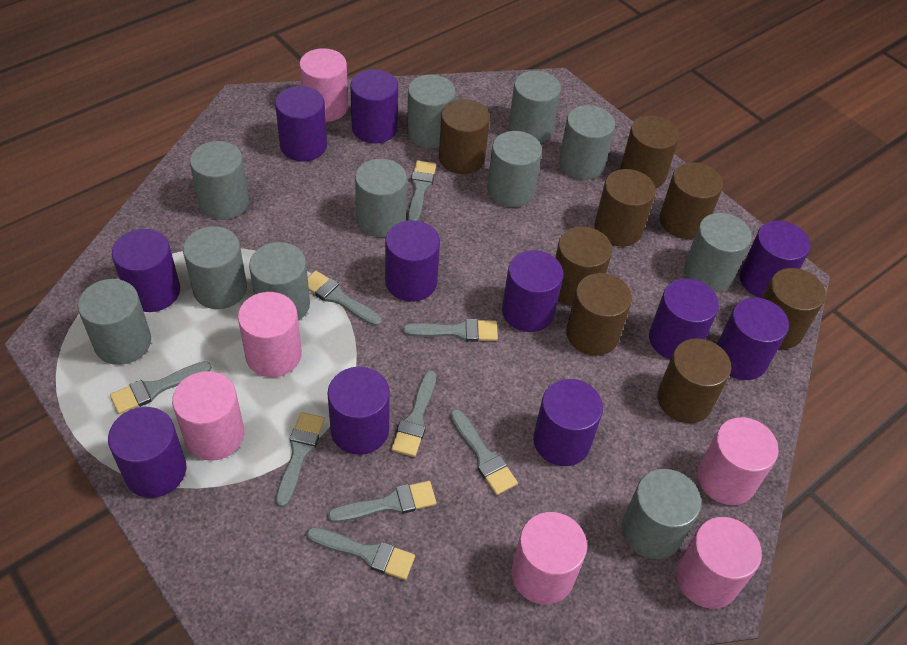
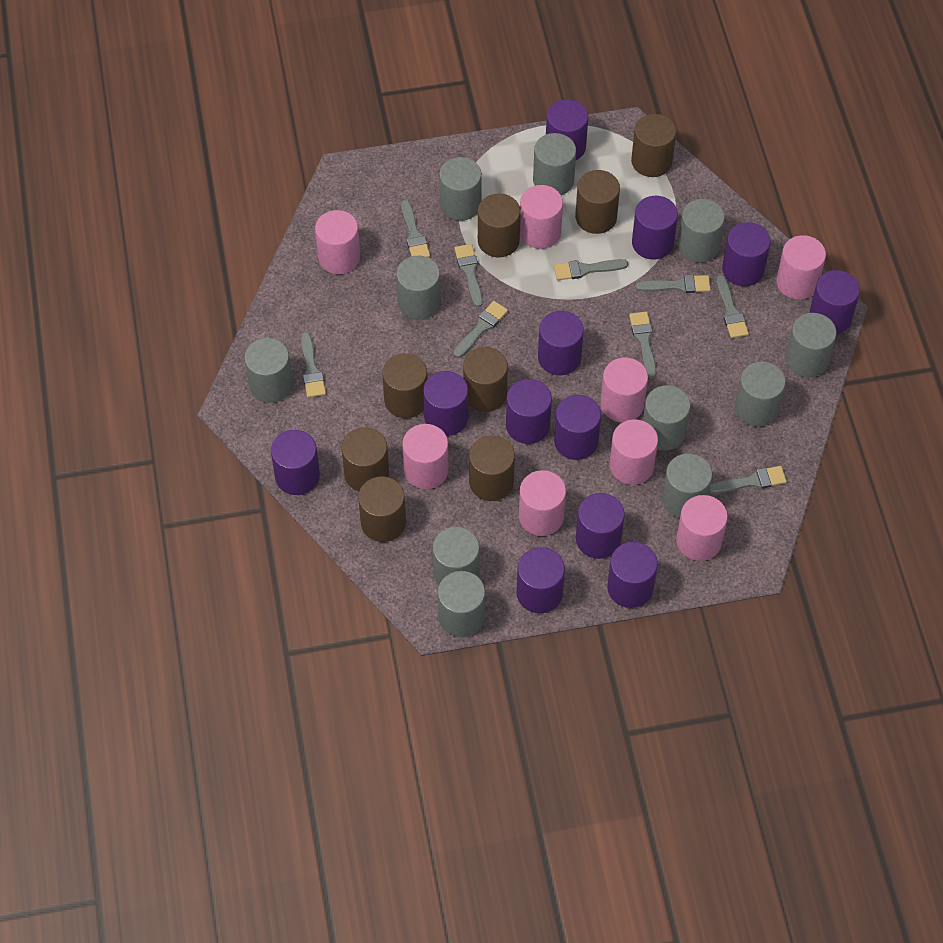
pink cylinder: 6 -> 8
purple cylinder: 11 -> 12

